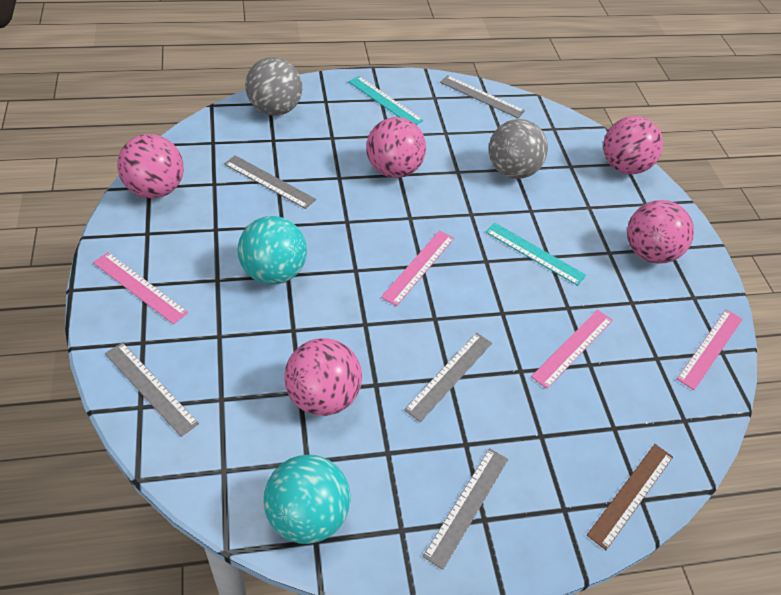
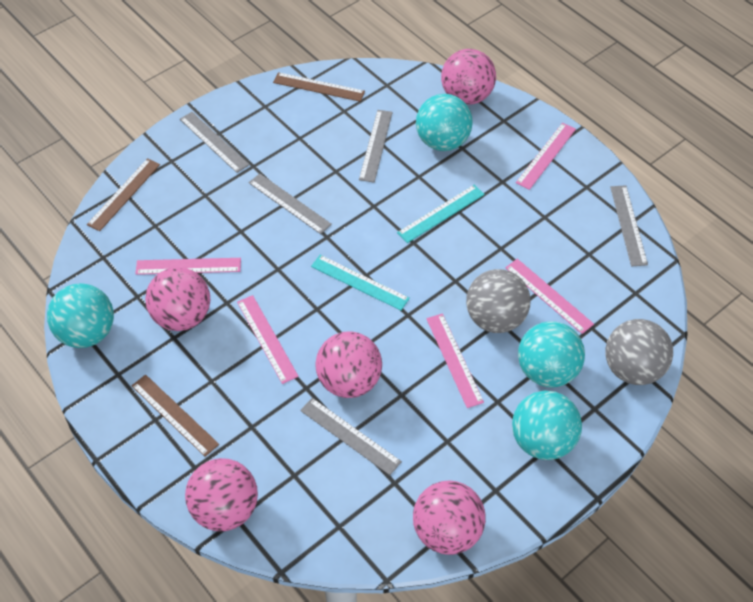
brown ruler: 1 -> 3
pink ruler: 4 -> 5
turquoise ball: 2 -> 4

